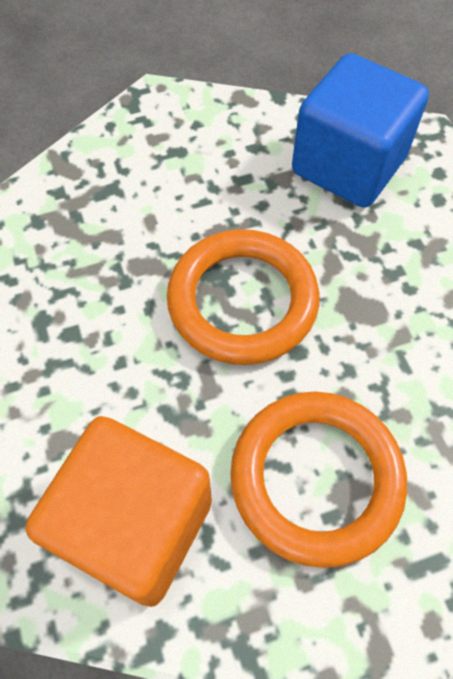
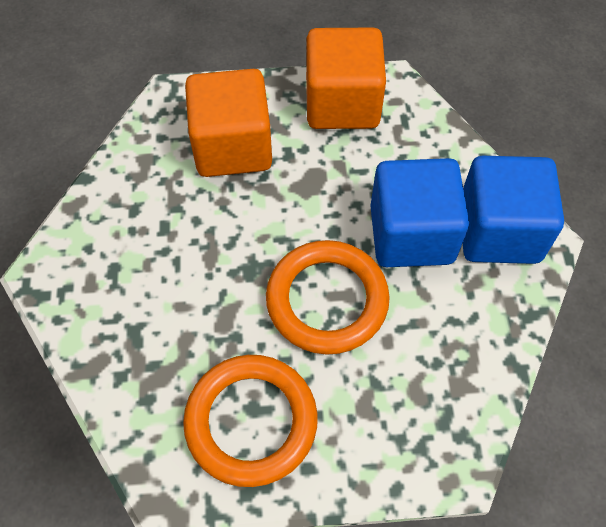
blue cube: 1 -> 2
orange cube: 1 -> 2

